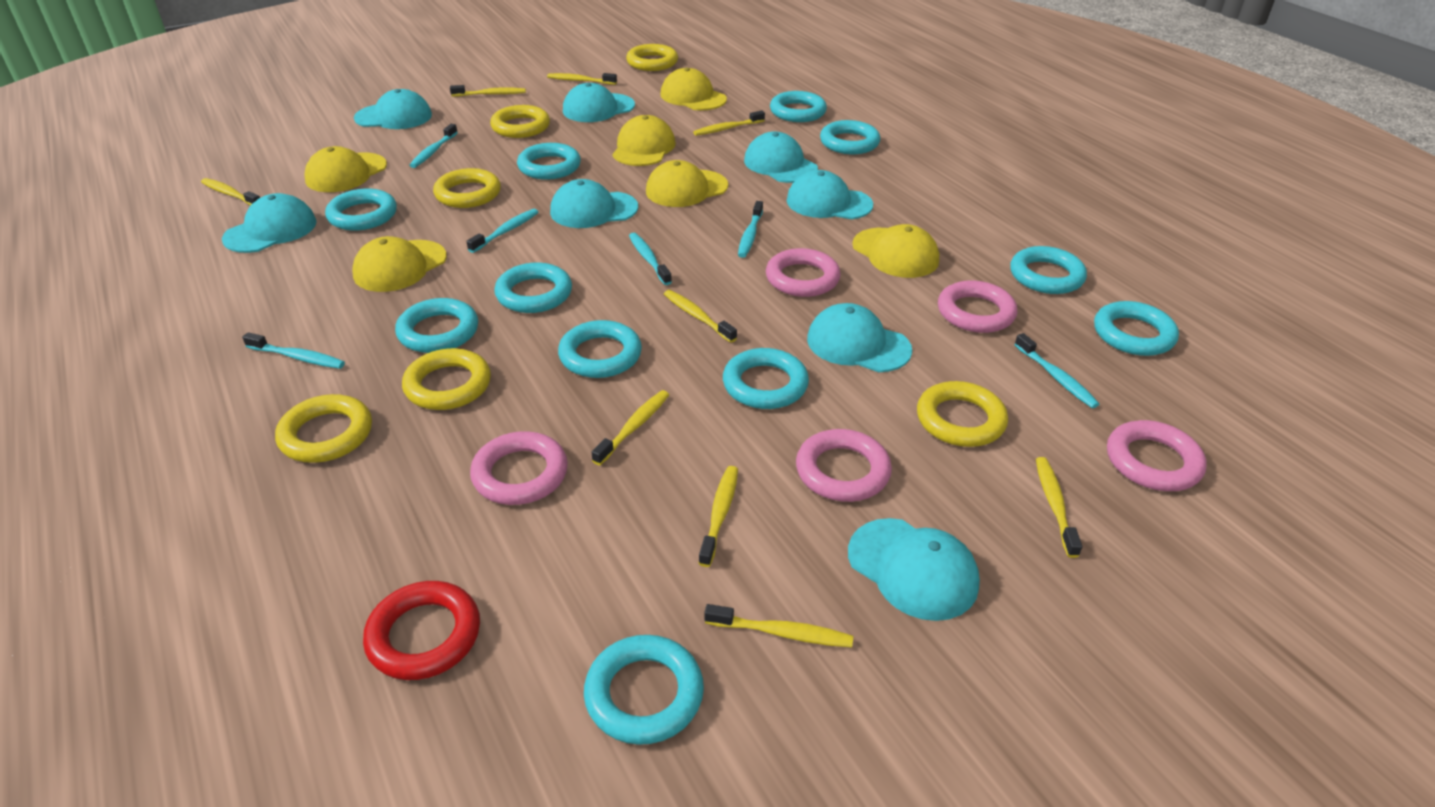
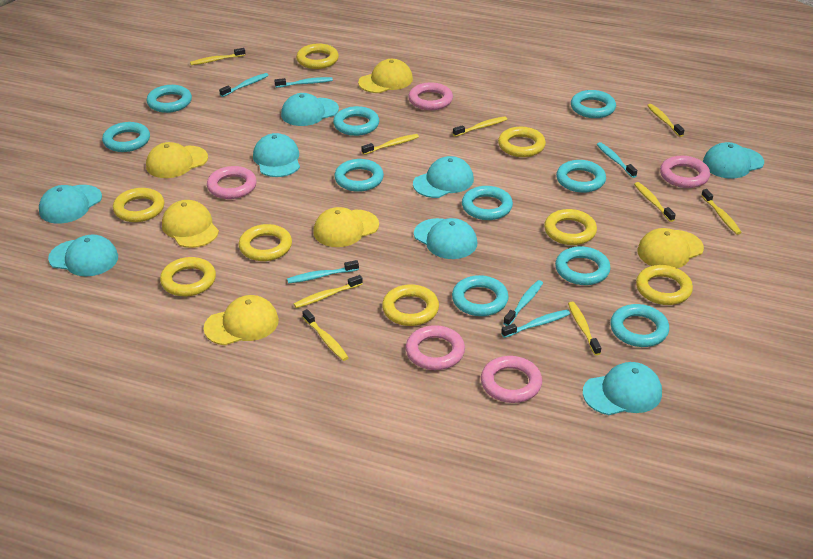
red ring: 1 -> 0
turquoise ring: 11 -> 10
yellow ring: 6 -> 8

